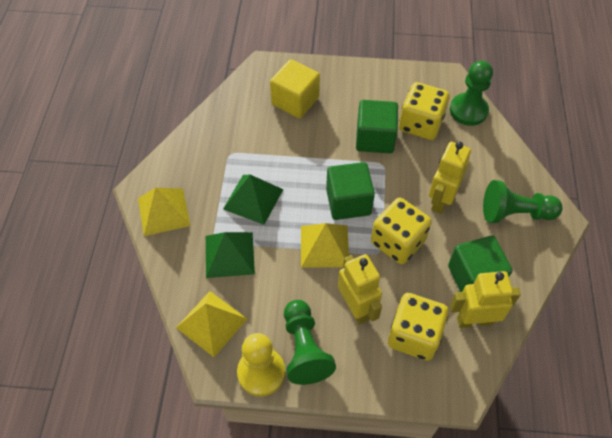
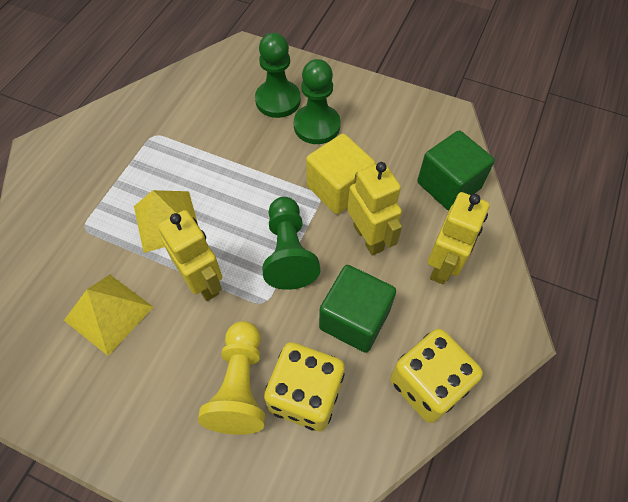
green cube: 3 -> 2
green pyramid: 2 -> 0
yellow dice: 3 -> 2
yellow pyramid: 3 -> 2

